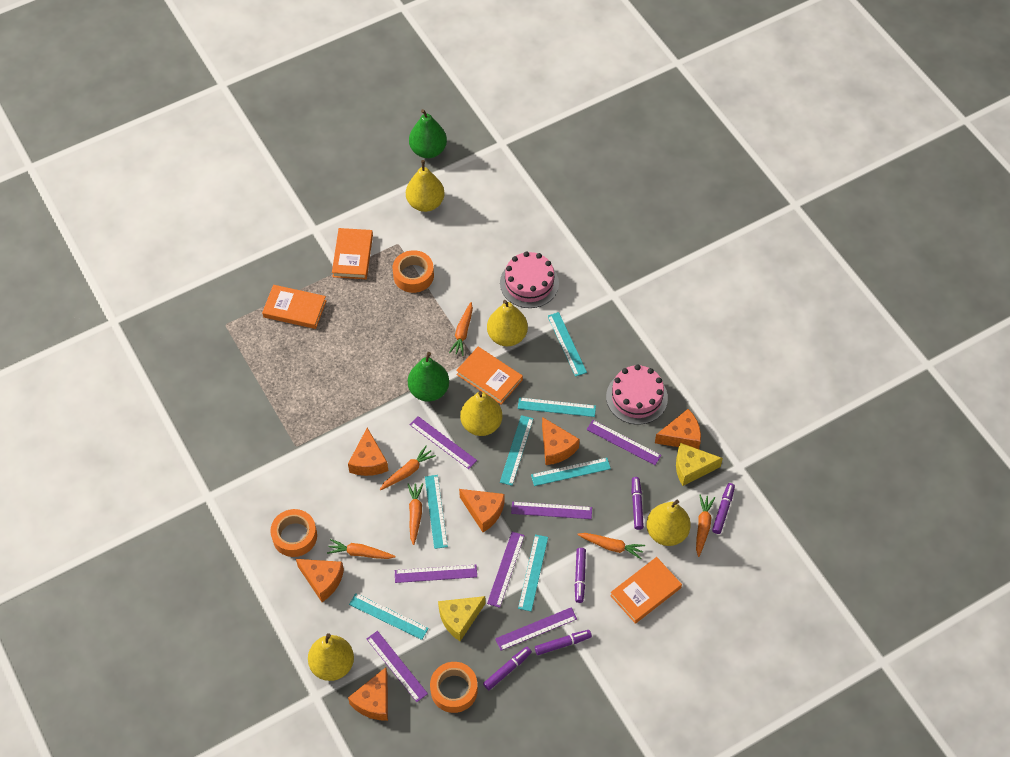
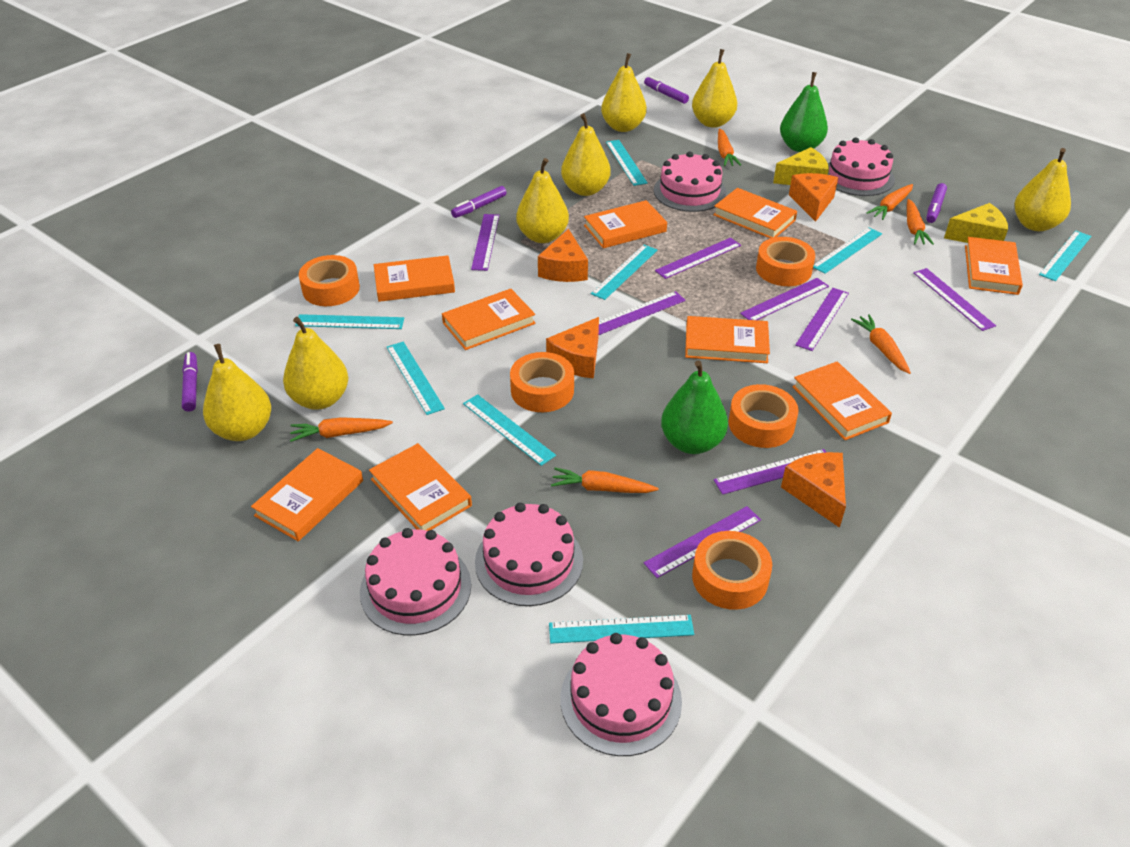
orange book: 4 -> 9
orange cheese: 6 -> 4
orange tape: 3 -> 5
pink cake: 2 -> 5
purple marker: 5 -> 4
purple ruler: 7 -> 8
turquoise ruler: 7 -> 8
yellow pear: 5 -> 7

